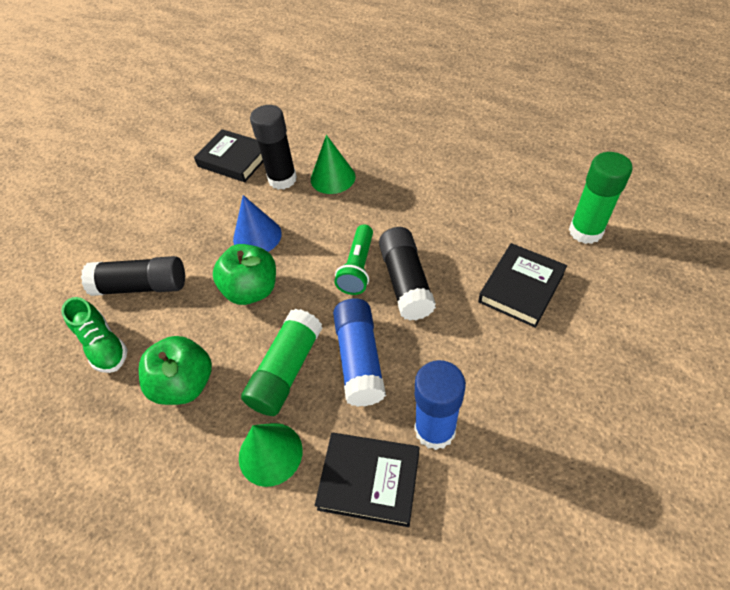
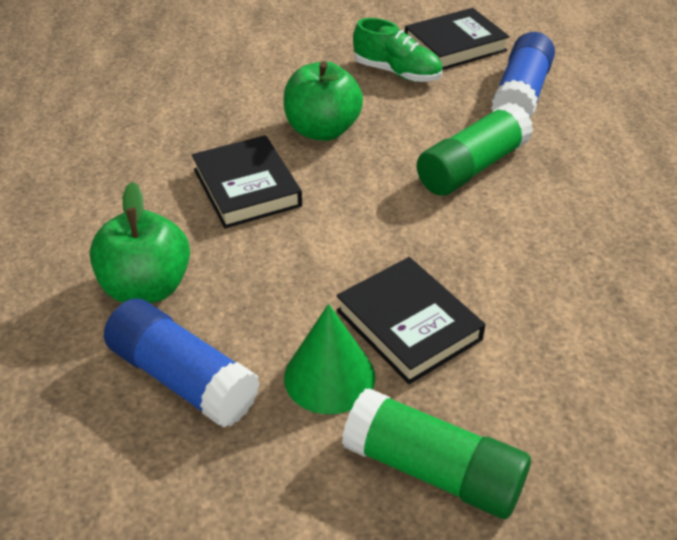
black glue stick: 3 -> 0
blue cone: 1 -> 0
green cone: 2 -> 1
green flashlight: 1 -> 0

